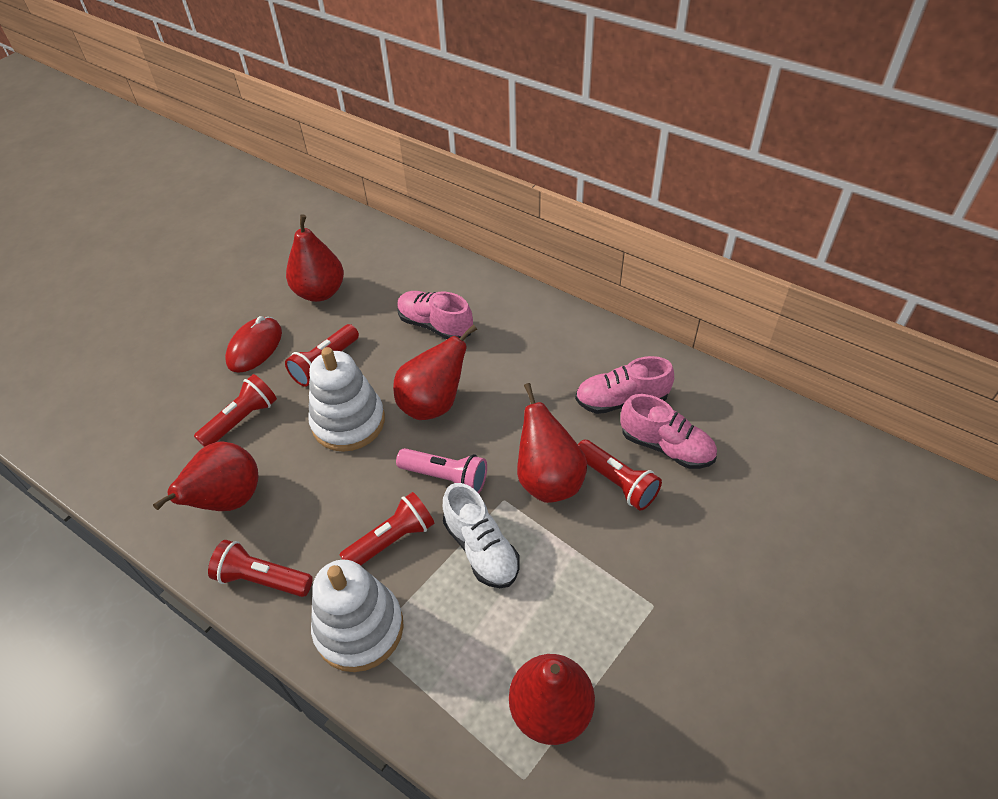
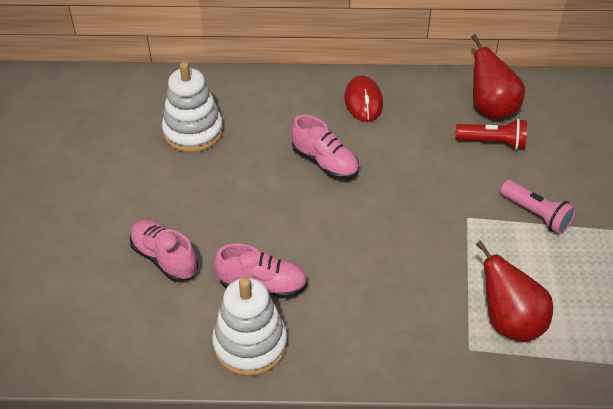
red flashlight: 5 -> 1
red pear: 5 -> 2
white shoe: 1 -> 0

